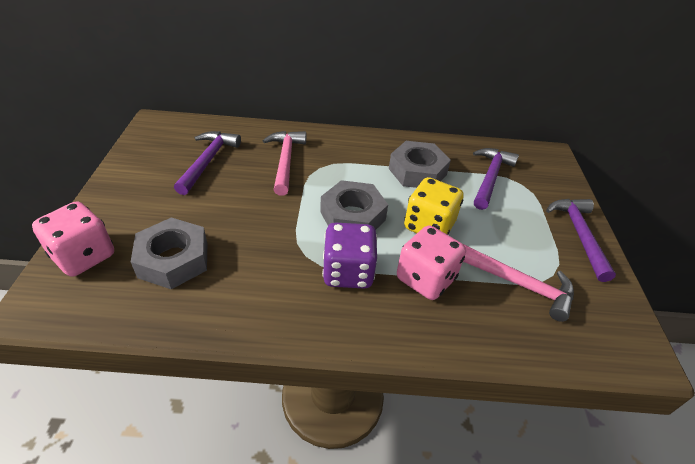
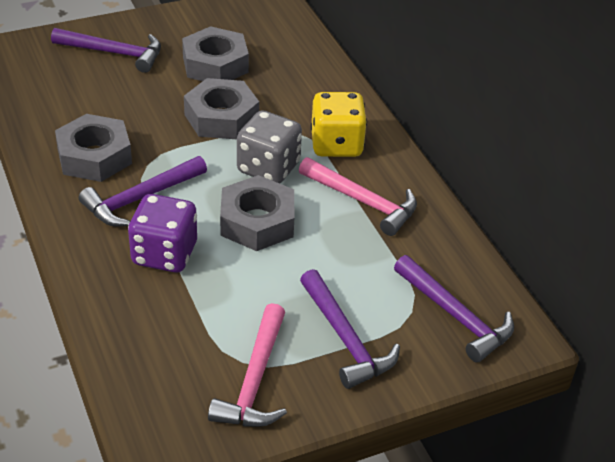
grey dice: 0 -> 1
grey nut: 3 -> 4
pink dice: 2 -> 0
purple hammer: 3 -> 4

